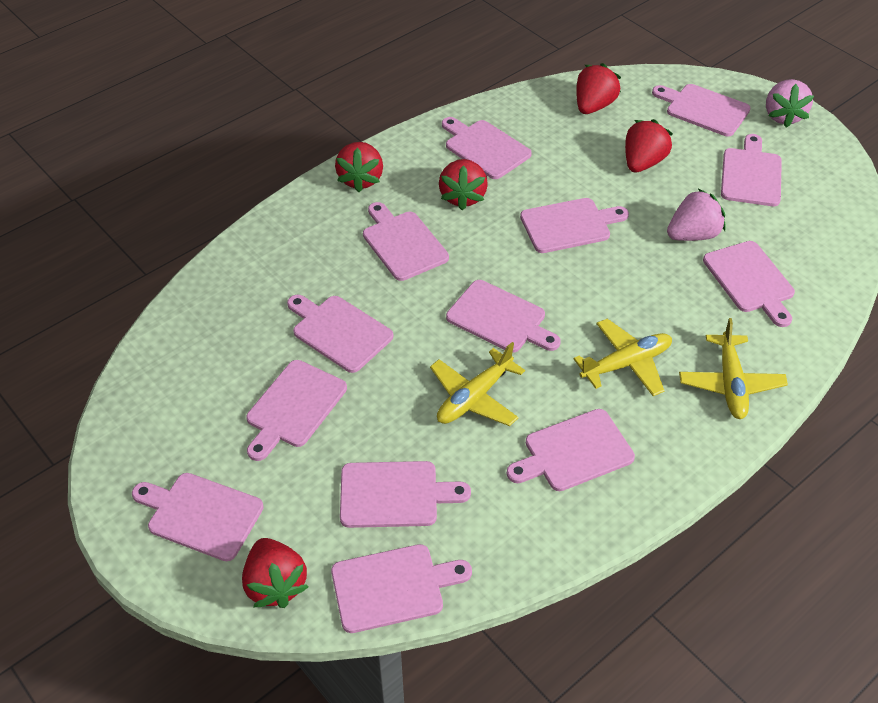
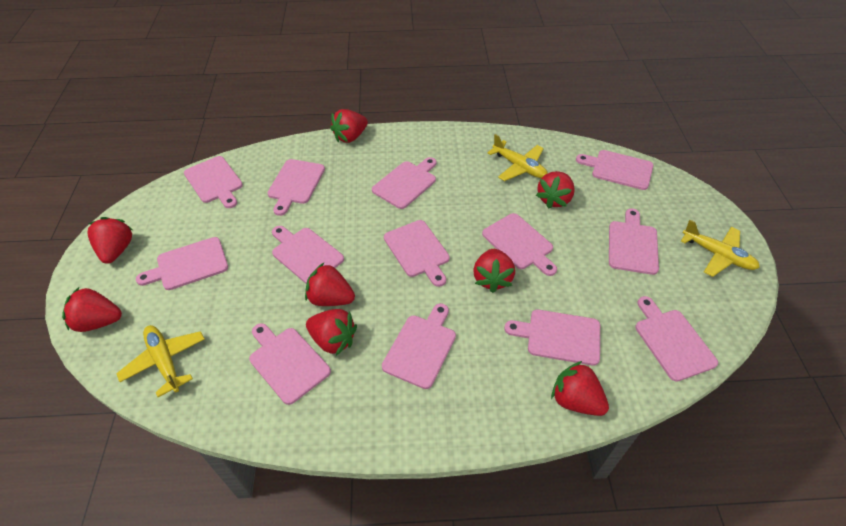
pink strawberry: 2 -> 0
red strawberry: 5 -> 8

